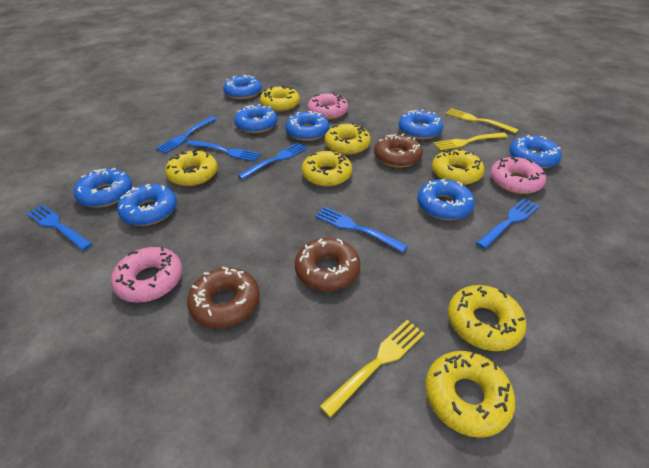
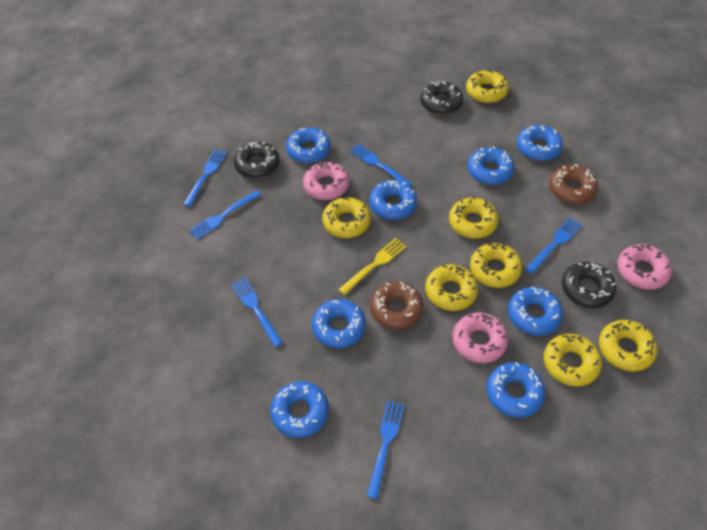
black donut: 0 -> 3
brown donut: 3 -> 2
yellow fork: 3 -> 1

